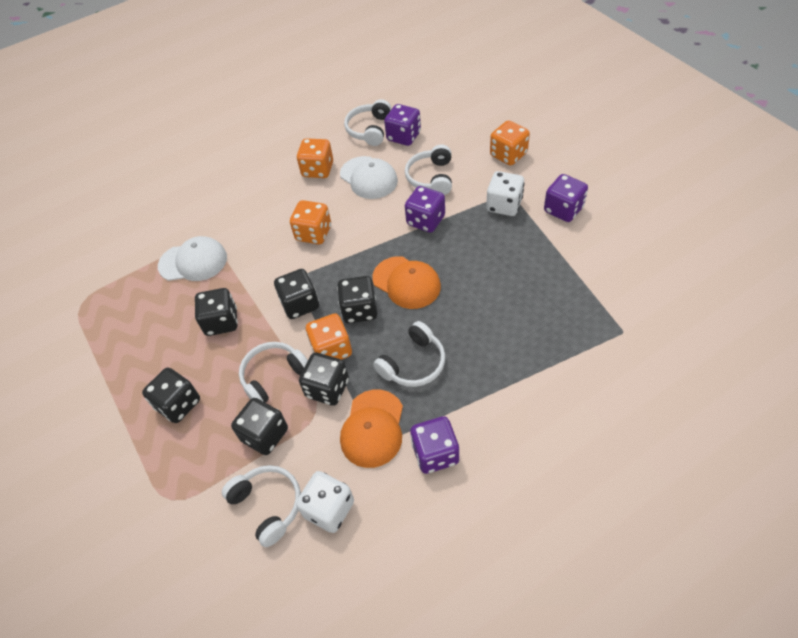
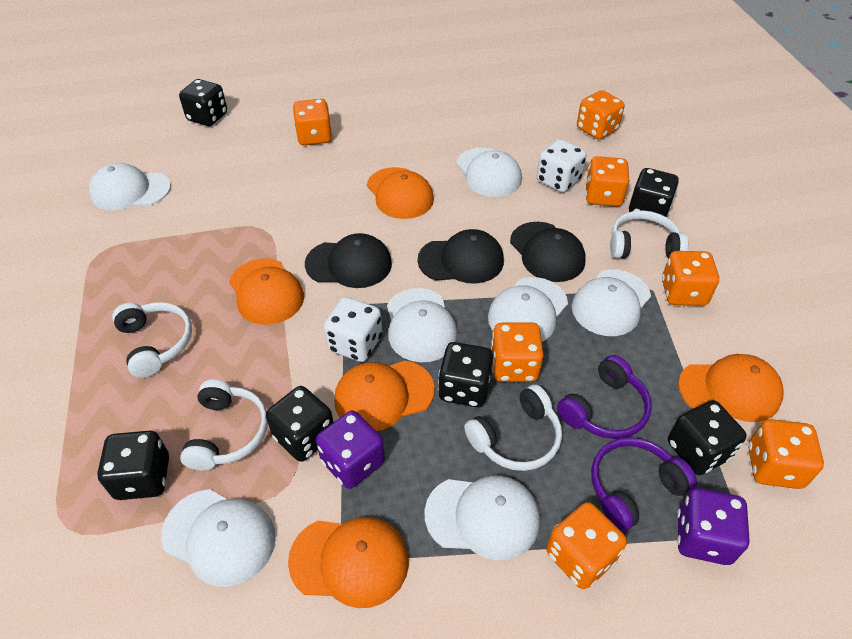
black cap: 0 -> 3
orange cap: 2 -> 5
orange dice: 4 -> 7
purple dice: 4 -> 2
purple headphones: 0 -> 2
white cap: 2 -> 7
white headphones: 5 -> 4

